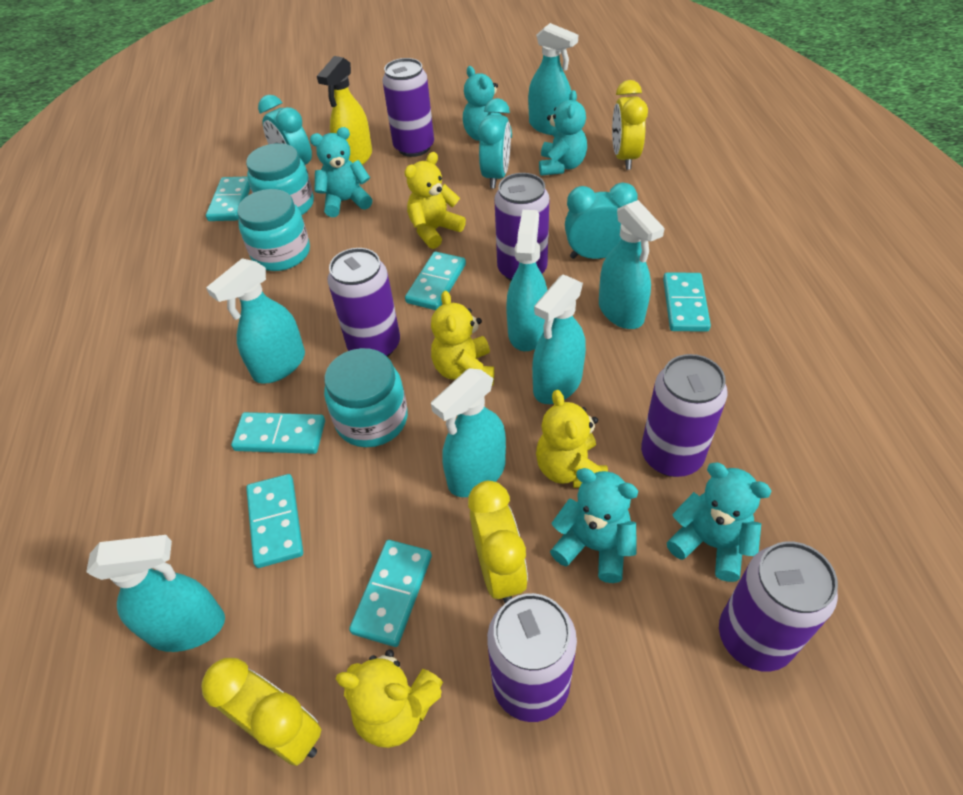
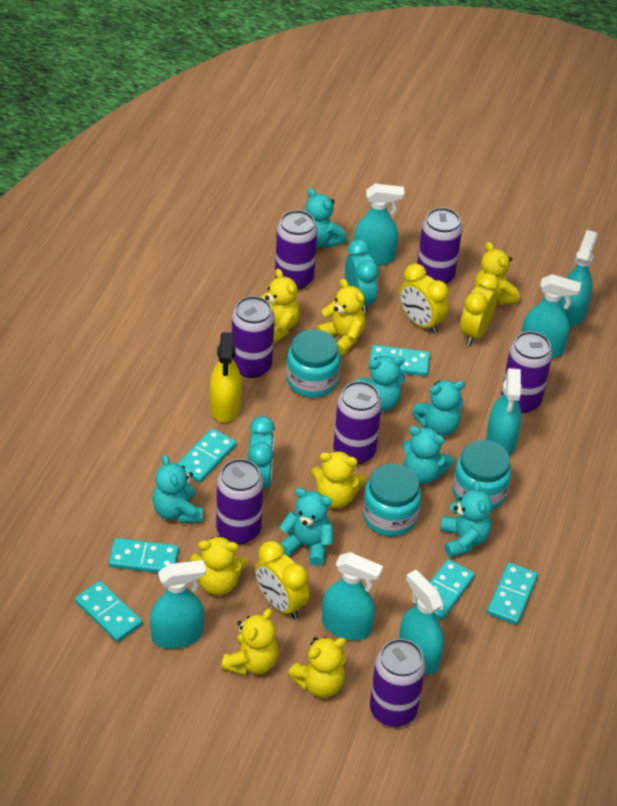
purple can: 6 -> 7
turquoise clock: 3 -> 2
turquoise teddy bear: 5 -> 7
yellow teddy bear: 4 -> 7

